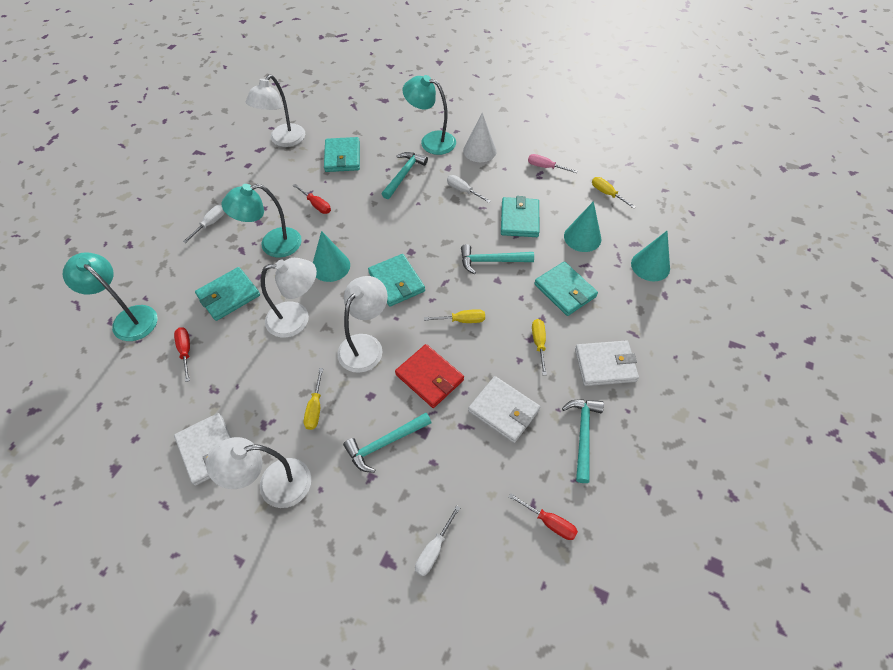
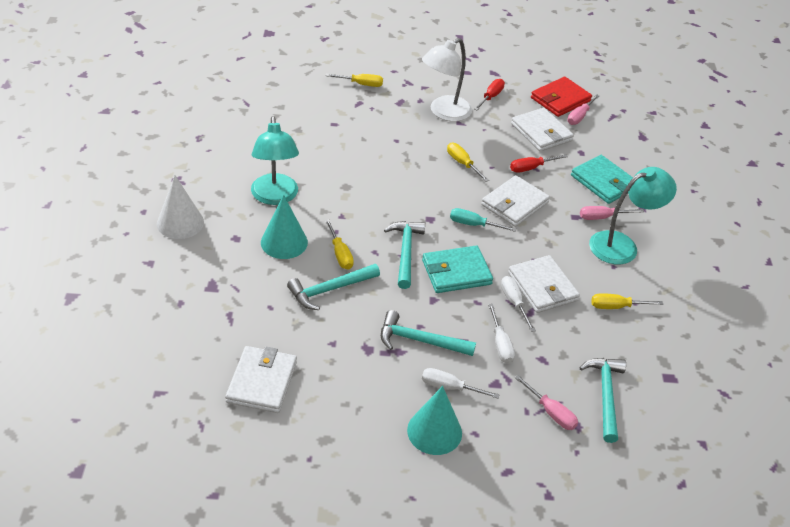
pink screwdriver: 1 -> 3
red screwdriver: 3 -> 2
turquoise cone: 3 -> 2
turquoise lamp: 3 -> 2
turquoise screwdriver: 0 -> 1
turquoise wallet: 5 -> 2
white lamp: 4 -> 1
white wallet: 3 -> 4

